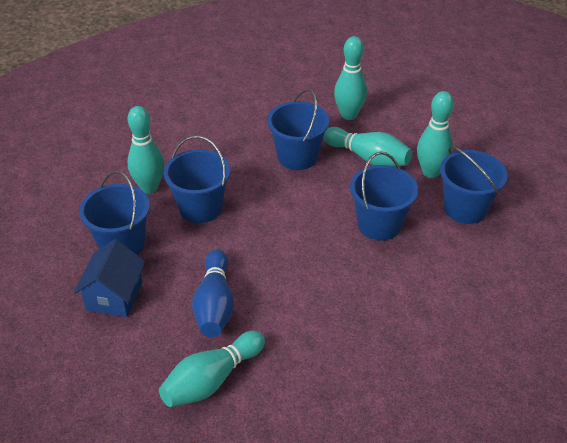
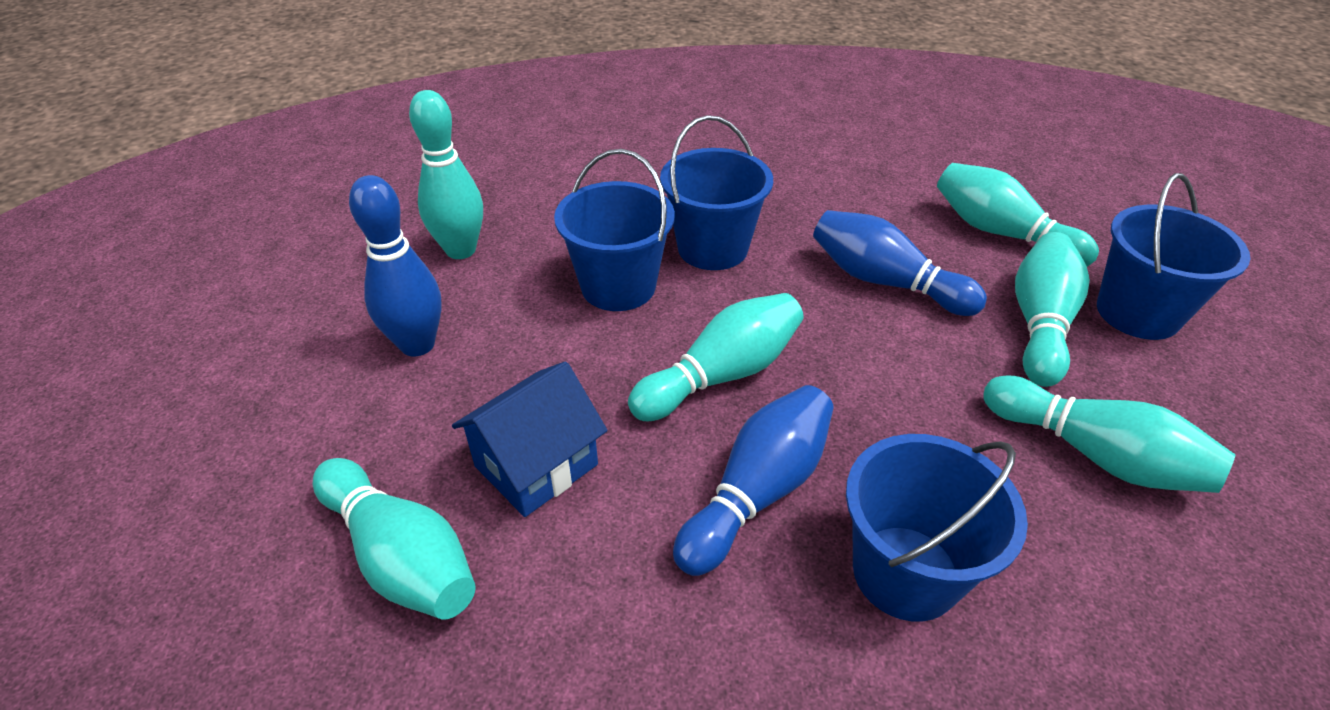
blue bowling pin: 1 -> 3
blue bucket: 5 -> 4
turquoise bowling pin: 5 -> 6

